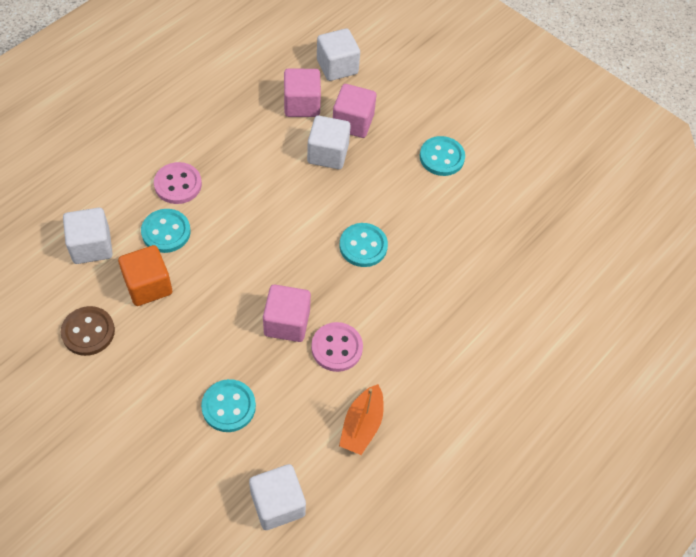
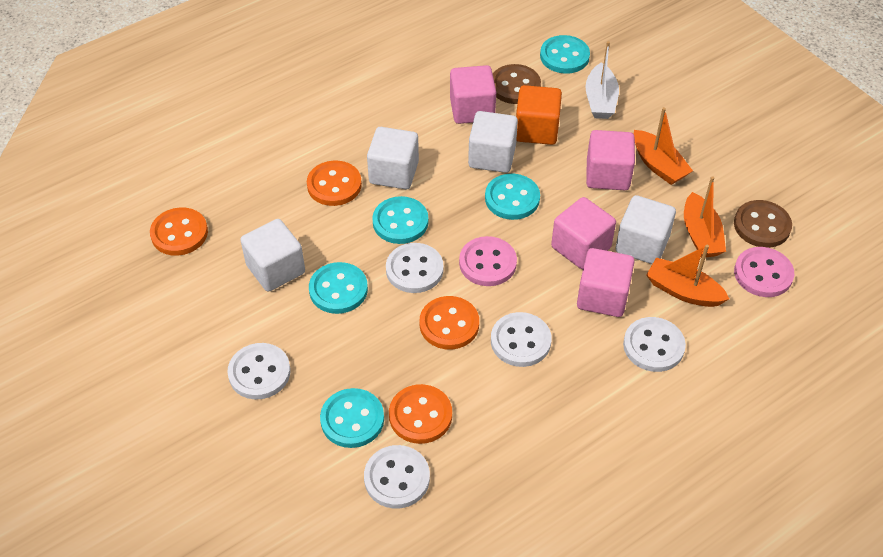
brown button: 1 -> 2
orange boat: 1 -> 3
orange button: 0 -> 4
pink cube: 3 -> 4
turquoise button: 4 -> 5
white boat: 0 -> 1
white button: 0 -> 5

